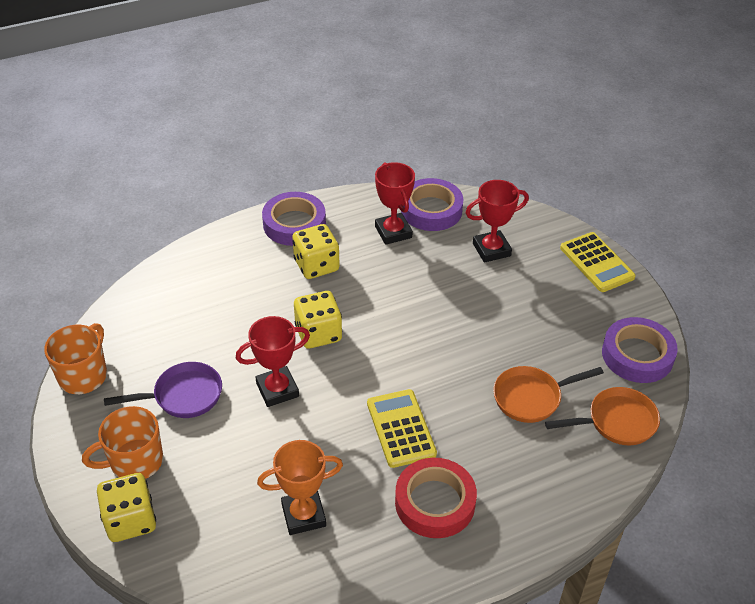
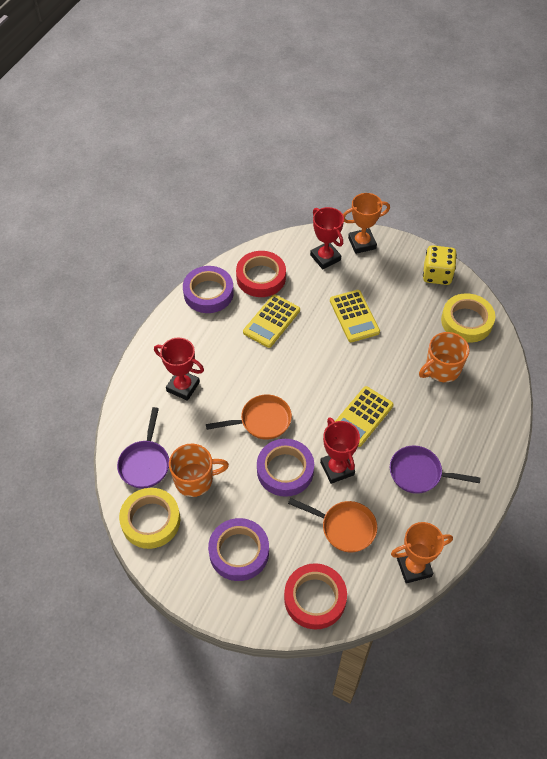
orange trophy: 1 -> 2
purple pan: 1 -> 2
red tape: 1 -> 2
yellow calculator: 2 -> 3
yellow dice: 3 -> 1
yellow tape: 0 -> 2

